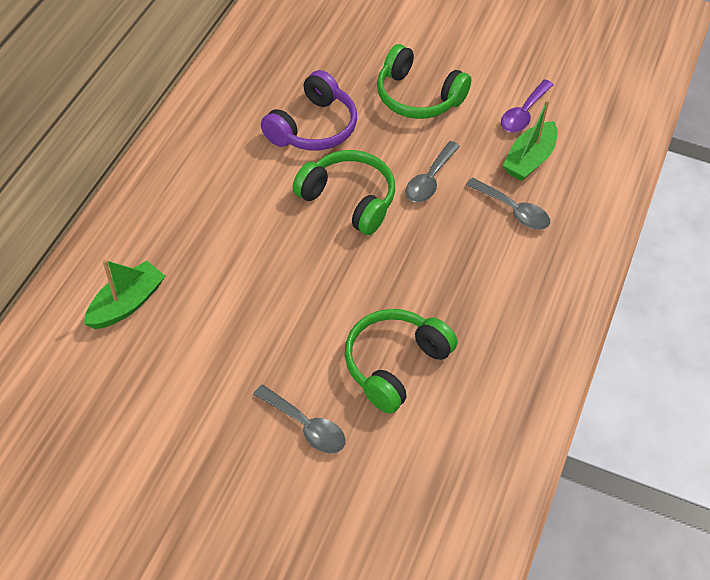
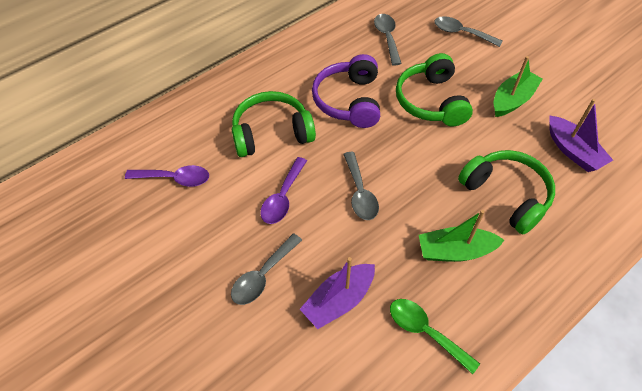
green spoon: 0 -> 1
grey spoon: 3 -> 4
purple boat: 0 -> 2
purple spoon: 1 -> 2

